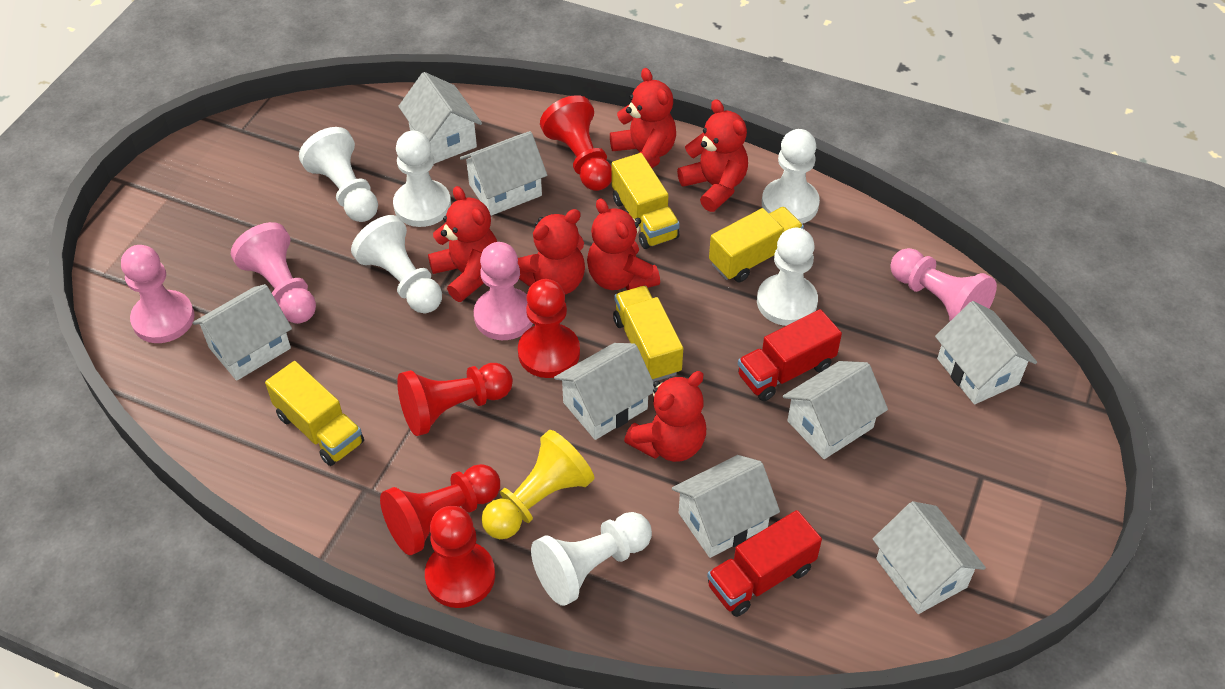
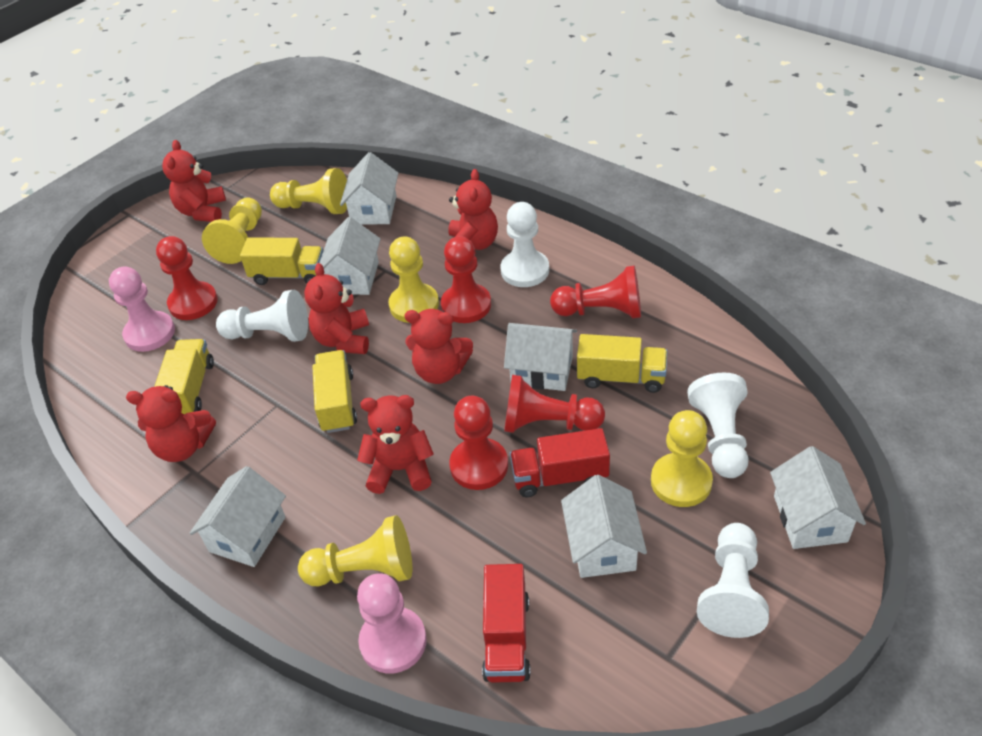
pink pawn: 4 -> 2
white house: 8 -> 6
white pawn: 6 -> 4
yellow pawn: 1 -> 5

